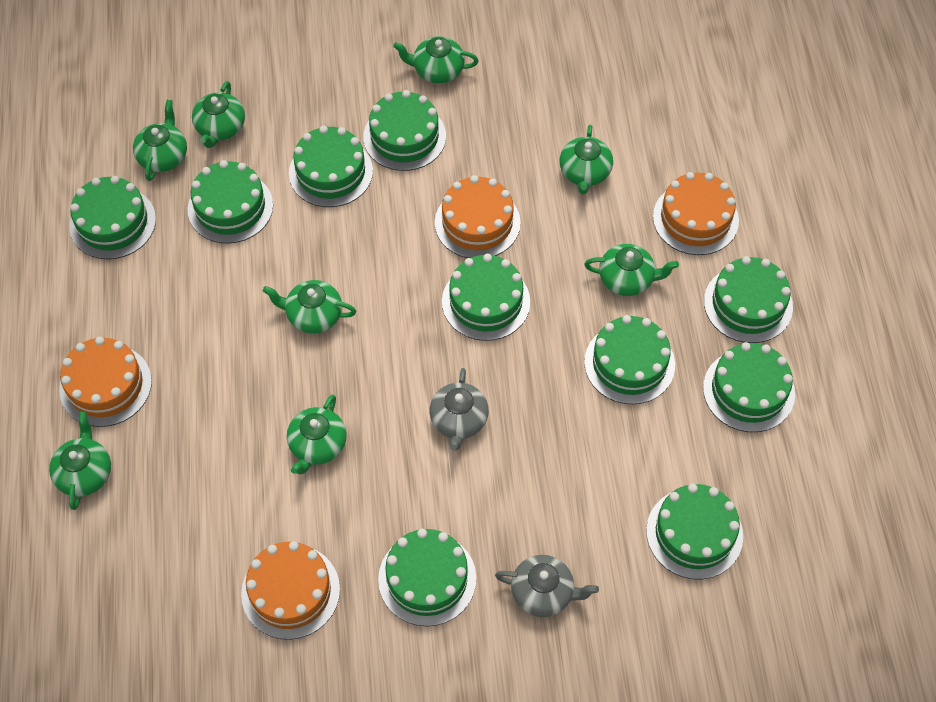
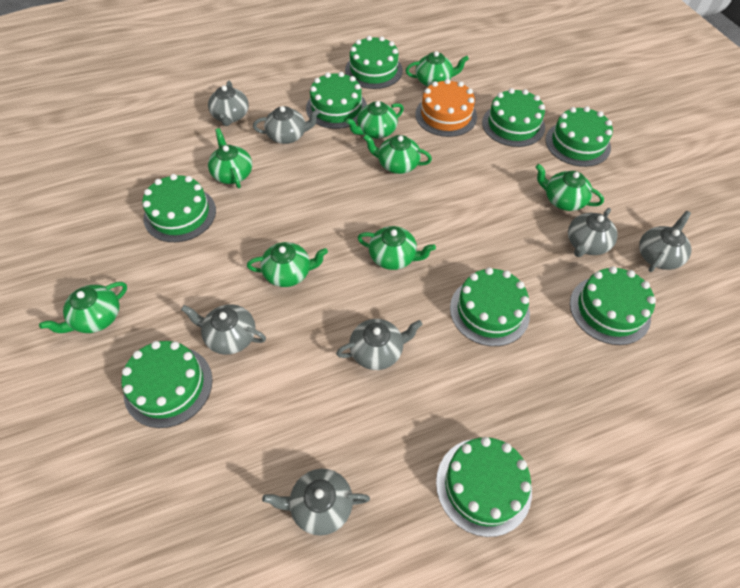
green cake: 10 -> 9
grey teapot: 2 -> 7
orange cake: 4 -> 1

